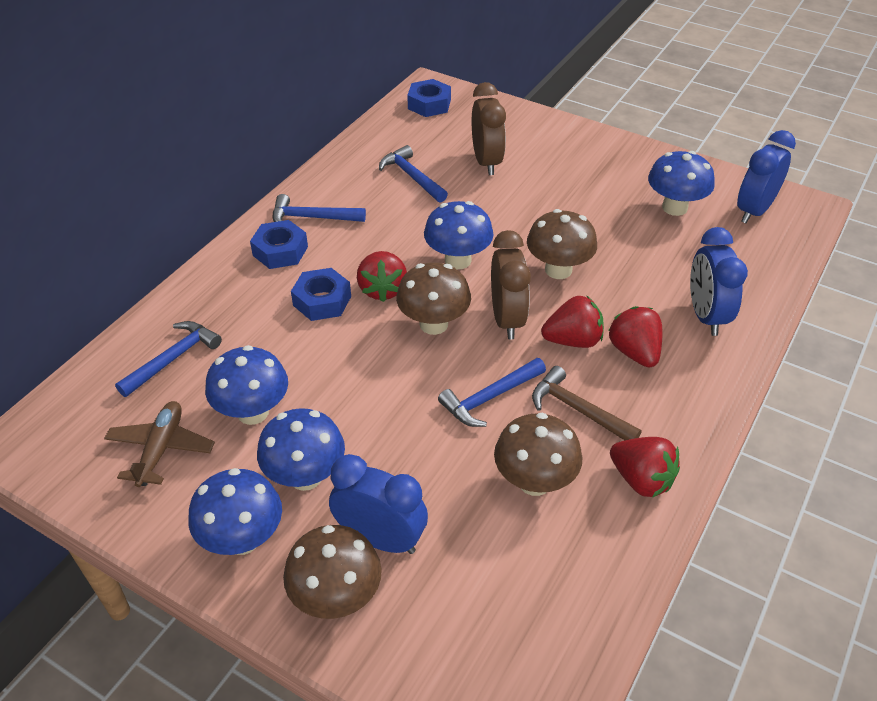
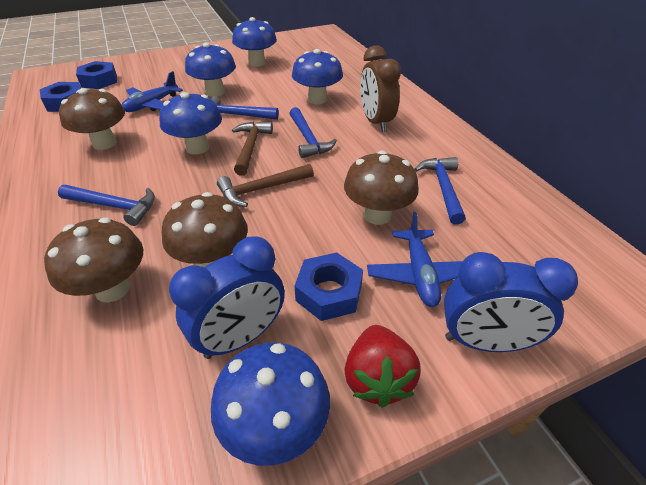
blue clock: 3 -> 2
blue plane: 0 -> 2
brown clock: 2 -> 1
brown hammer: 1 -> 2
brown plane: 1 -> 0
red strawberry: 4 -> 1

